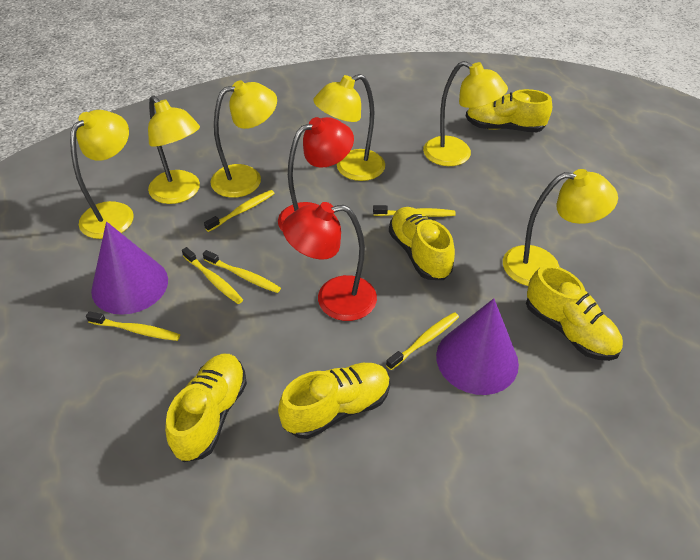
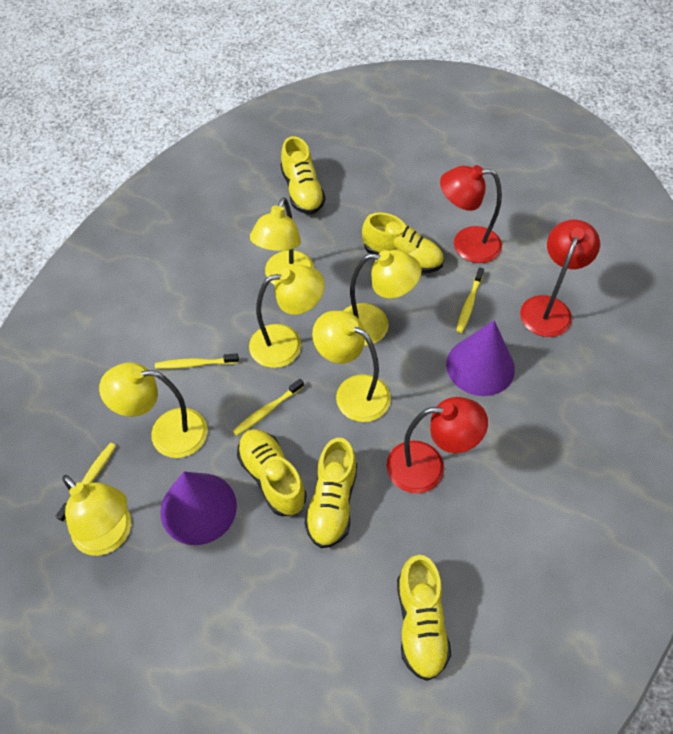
red lamp: 2 -> 3
yellow toothbrush: 6 -> 4

